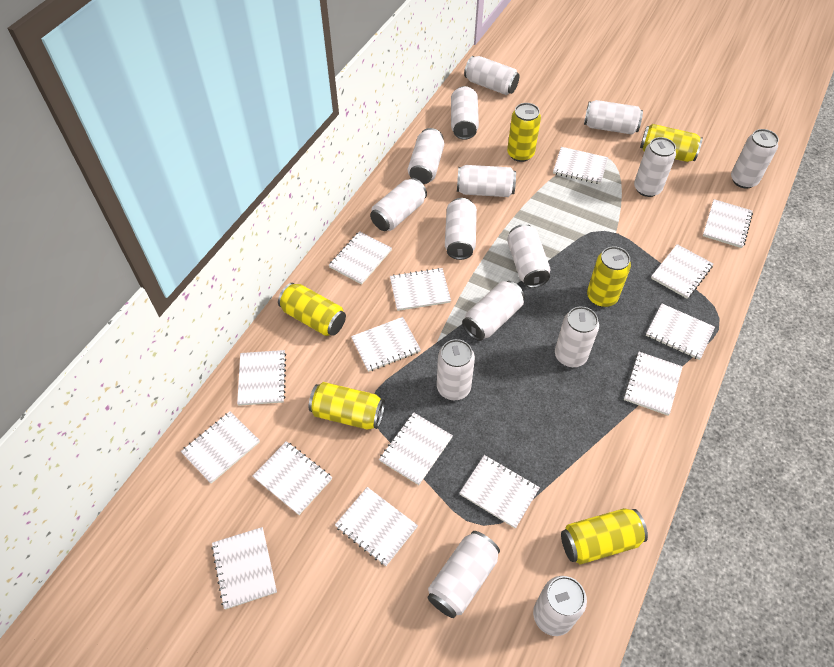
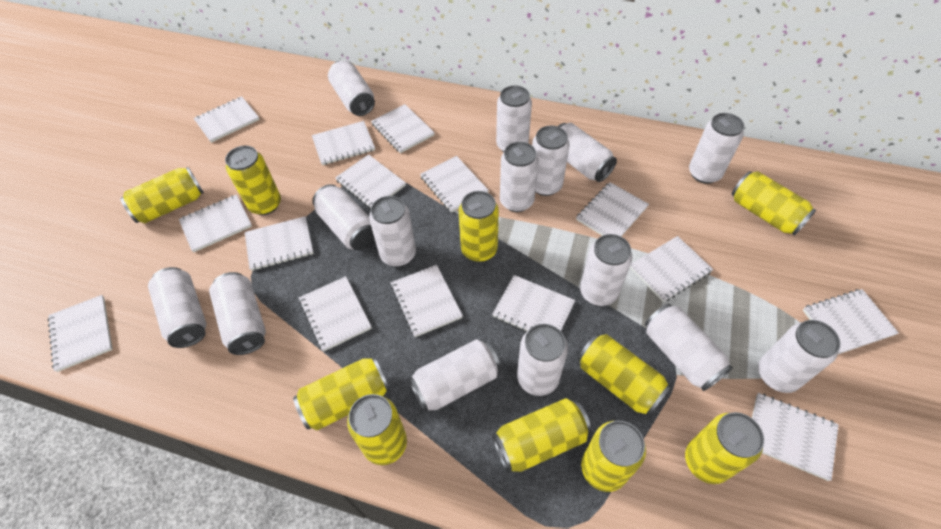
yellow can: 6 -> 10

